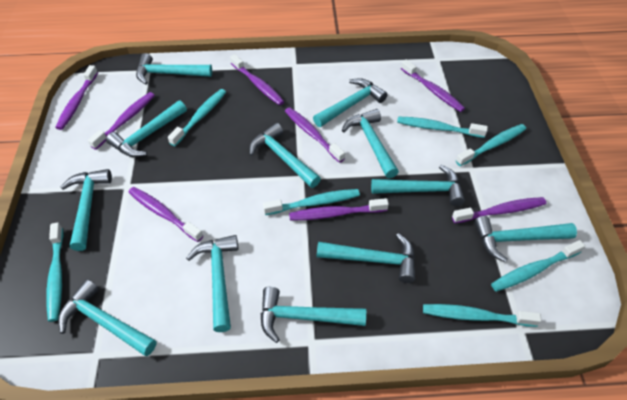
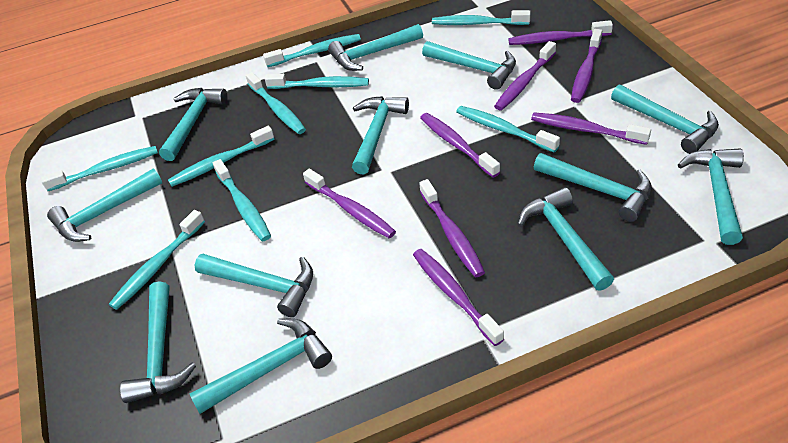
turquoise toothbrush: 7 -> 9

